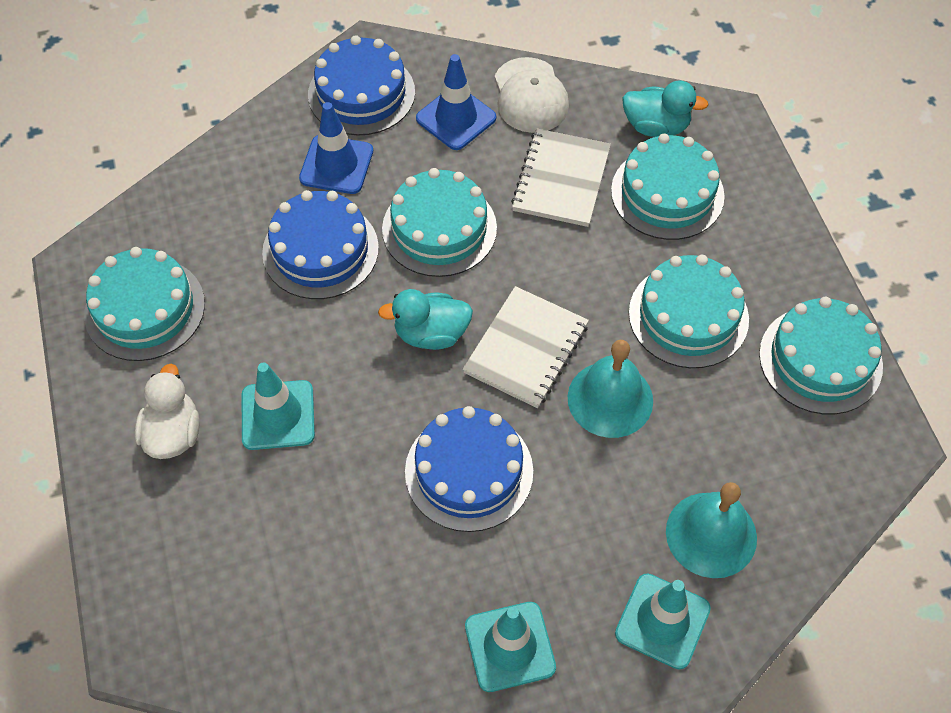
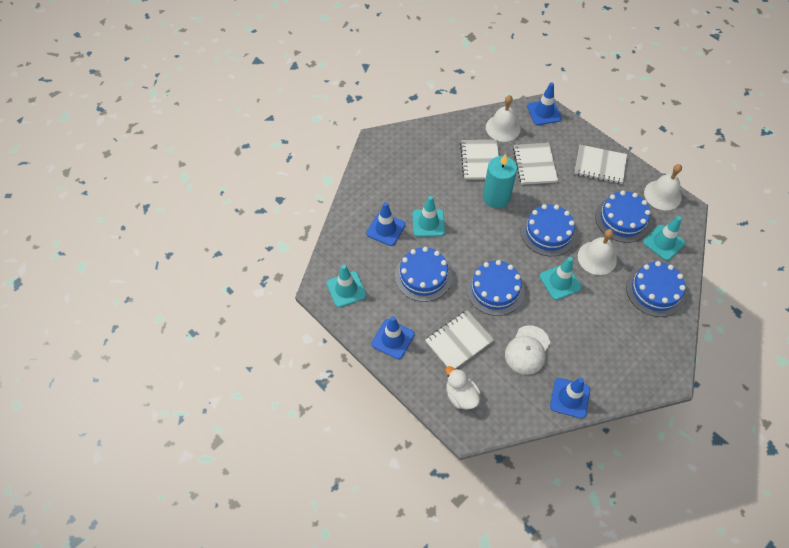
blue cake: 3 -> 5
blue traffic cone: 2 -> 4
turquoise bell: 2 -> 0
turquoise cake: 5 -> 0
turquoise candle: 0 -> 1
turquoise duck: 2 -> 0
turquoise traffic cone: 3 -> 4
white bell: 0 -> 3
white notebook: 2 -> 4

